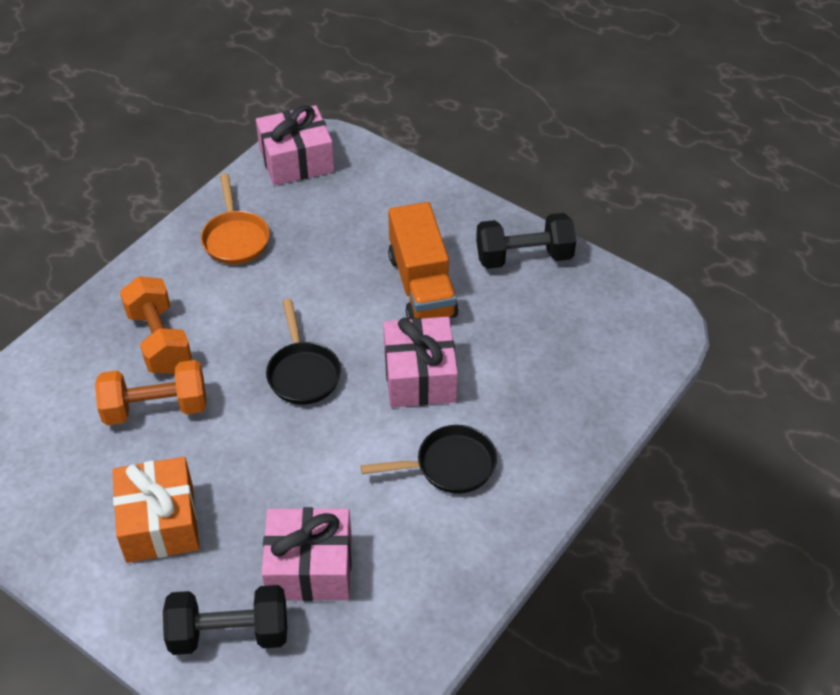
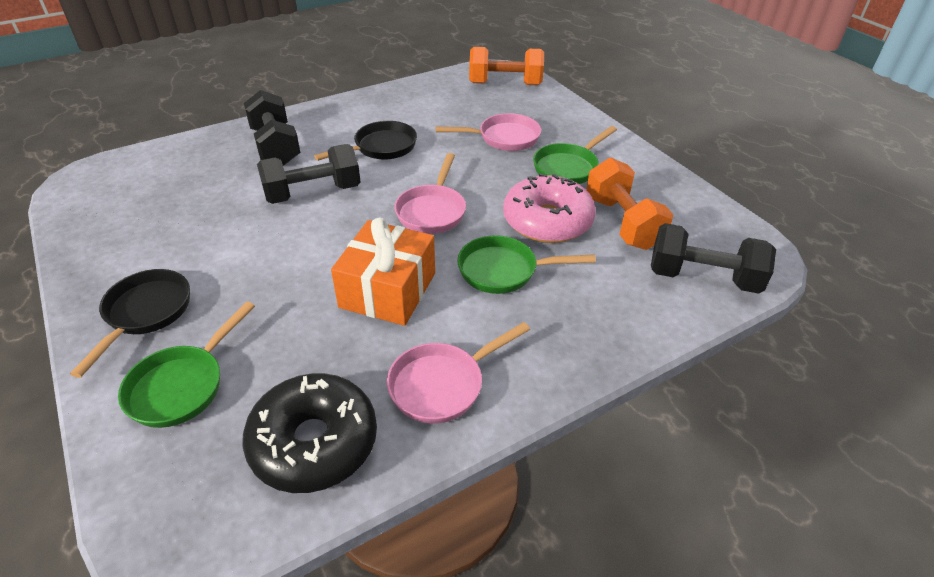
black donut: 0 -> 1
black dumbbell: 2 -> 3
green pan: 0 -> 3
orange pan: 1 -> 0
orange truck: 1 -> 0
pink donut: 0 -> 1
pink gift: 3 -> 0
pink pan: 0 -> 3

